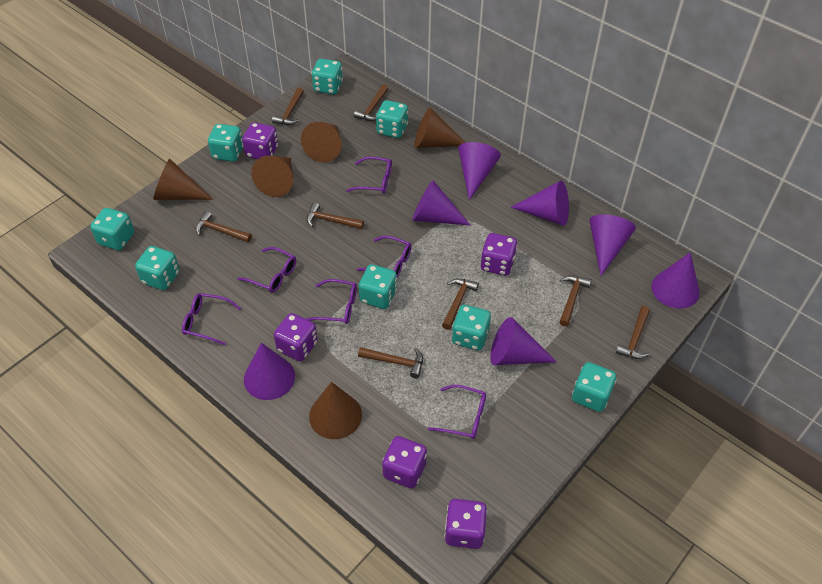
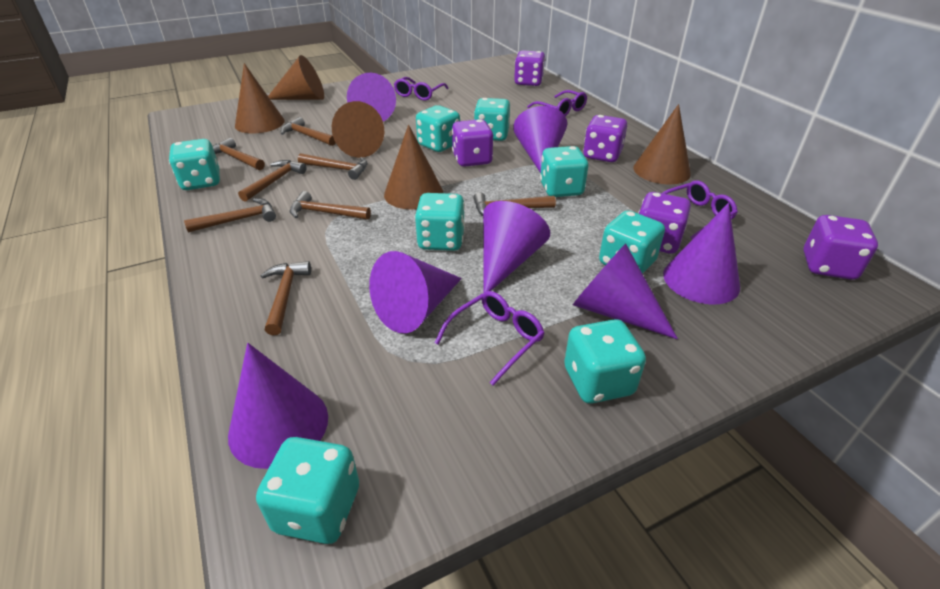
purple glasses: 6 -> 4

